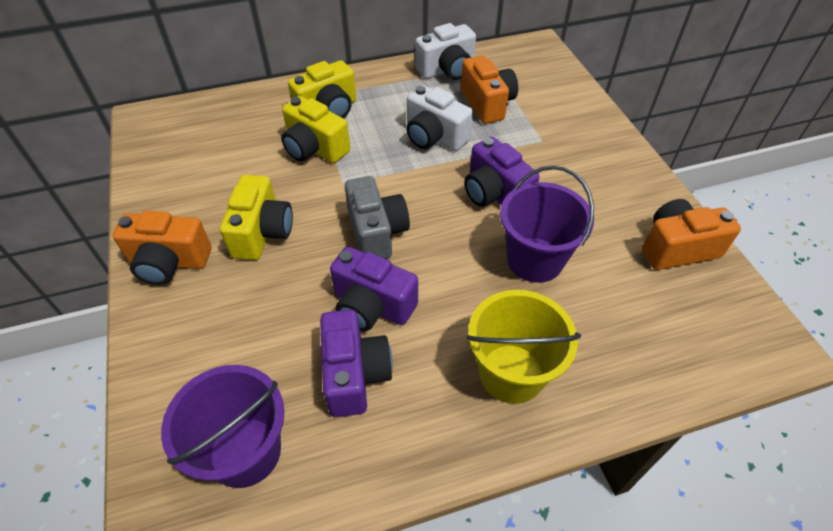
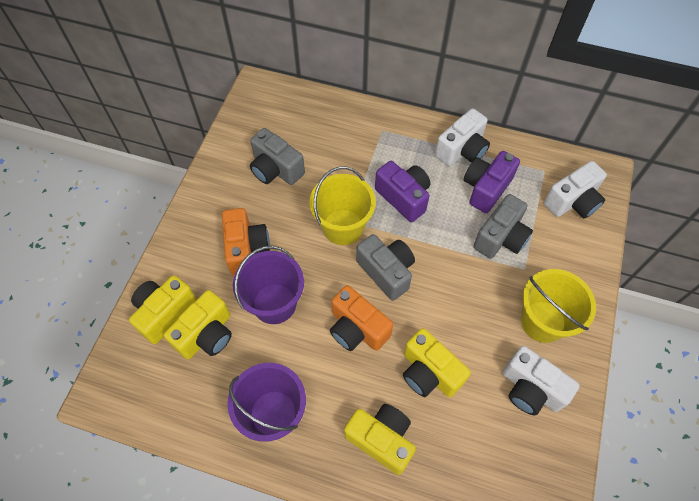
grey camera: 1 -> 3
orange camera: 3 -> 2
purple camera: 3 -> 2
white camera: 2 -> 3
yellow bucket: 1 -> 2
yellow camera: 3 -> 4

